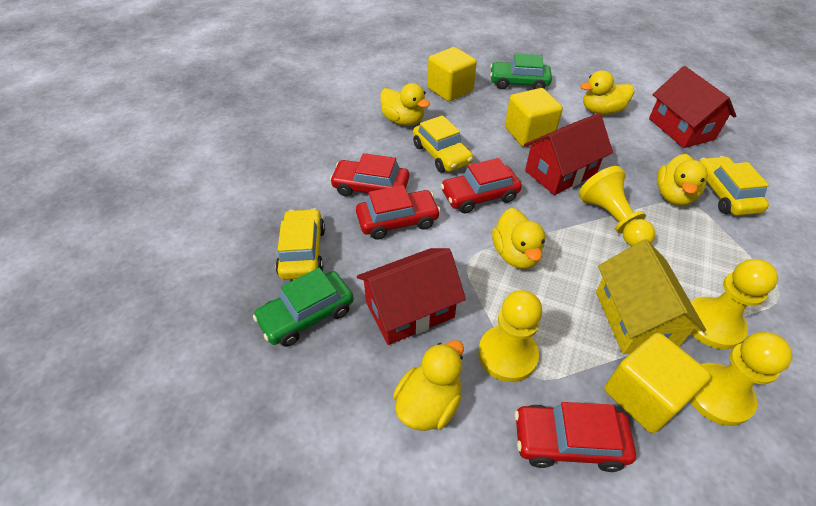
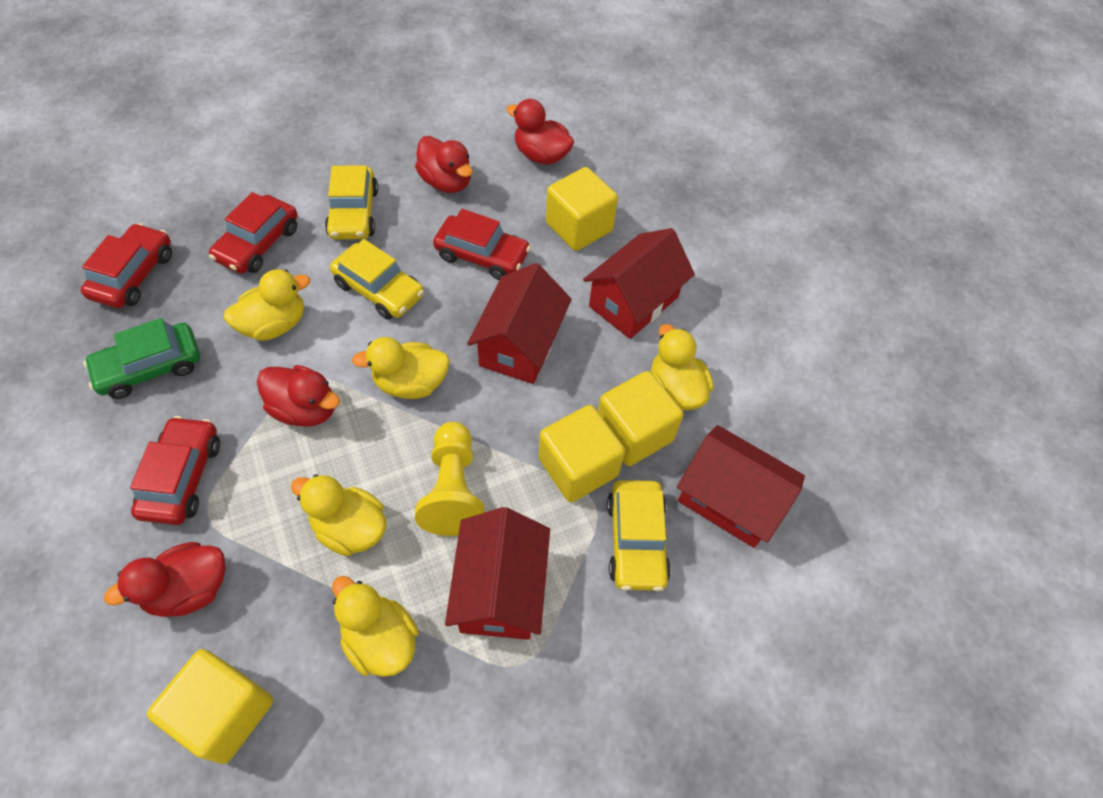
green car: 2 -> 1
red duck: 0 -> 4
red house: 3 -> 4
yellow cube: 3 -> 4
yellow house: 1 -> 0
yellow pawn: 4 -> 1

